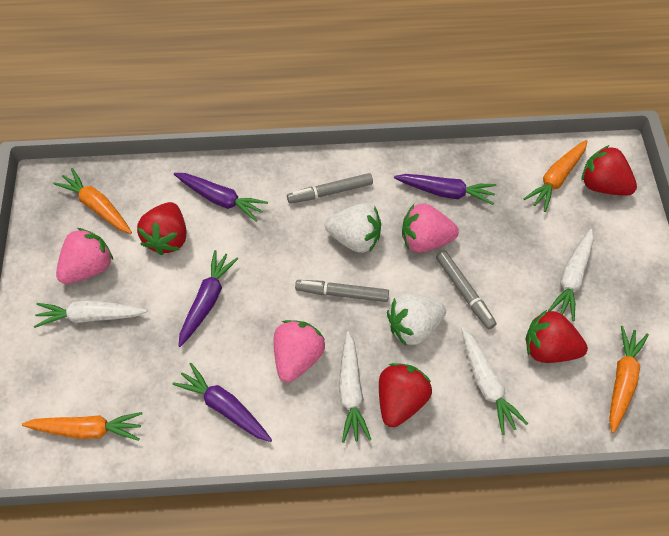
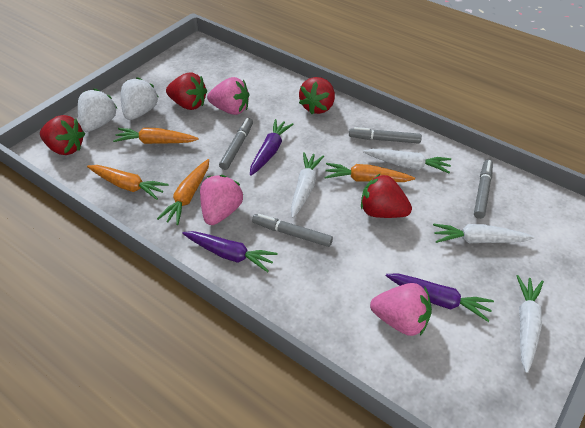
grey marker: 3 -> 4
purple carrot: 4 -> 3

